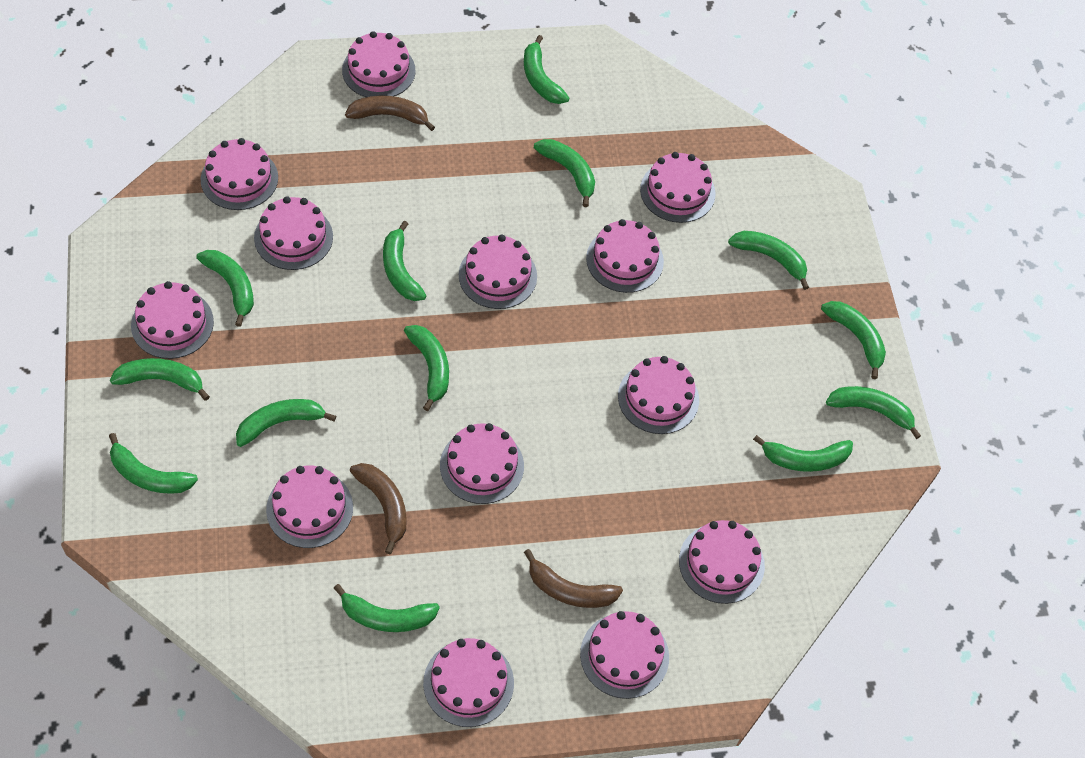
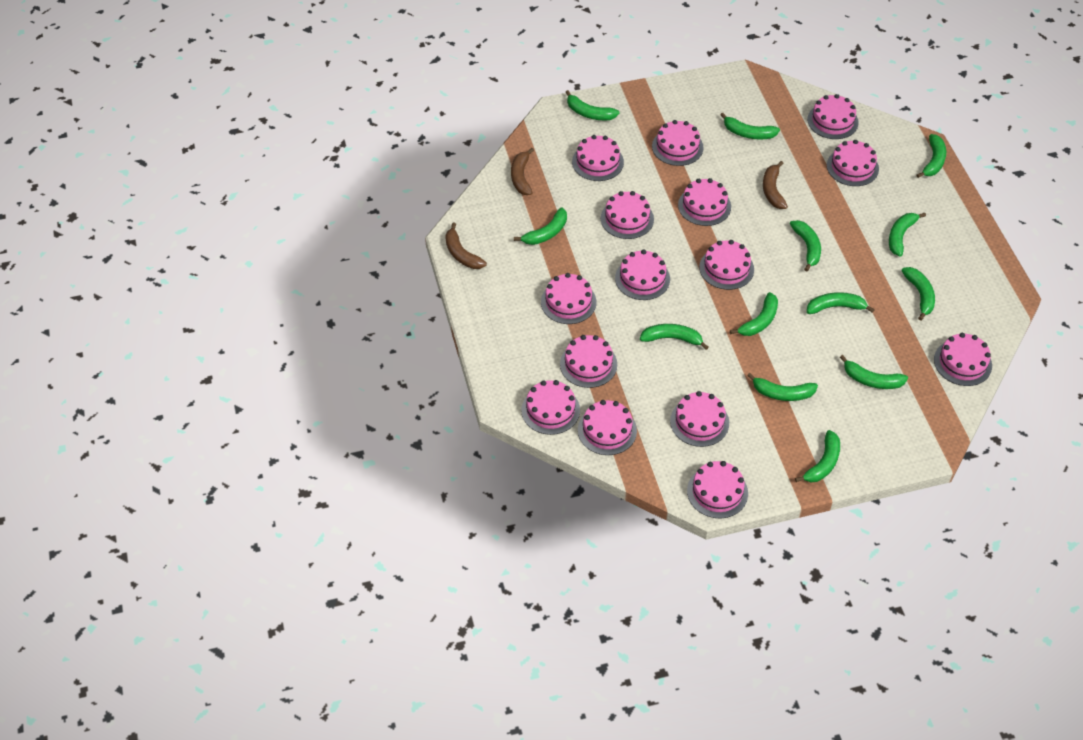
pink cake: 13 -> 15

